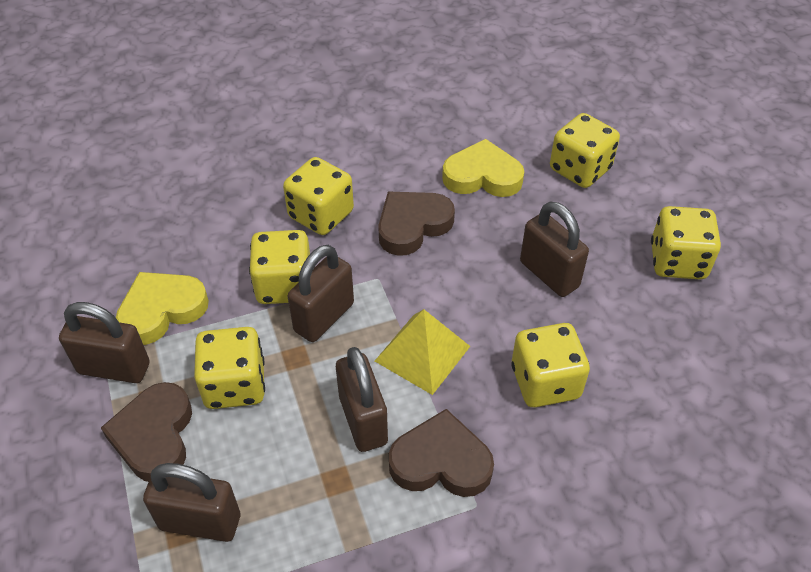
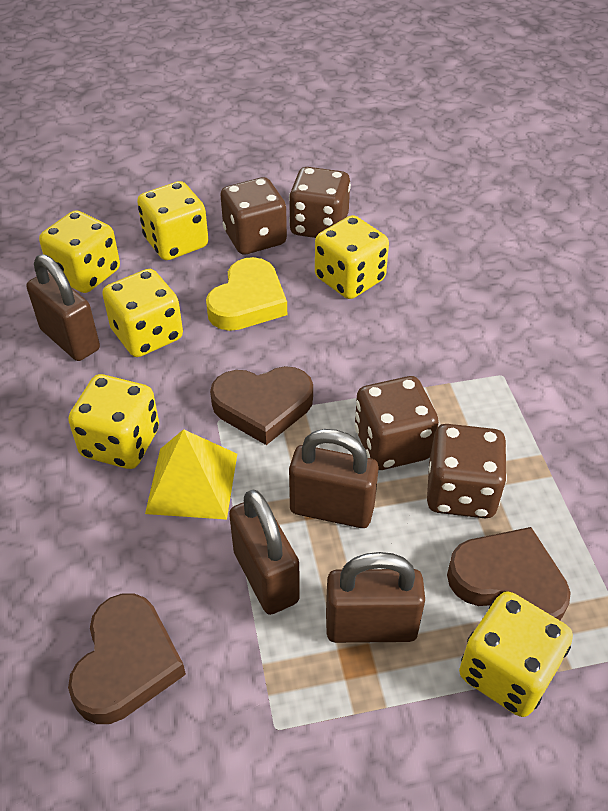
brown dice: 0 -> 4
brown padlock: 5 -> 4
yellow heart: 2 -> 1

